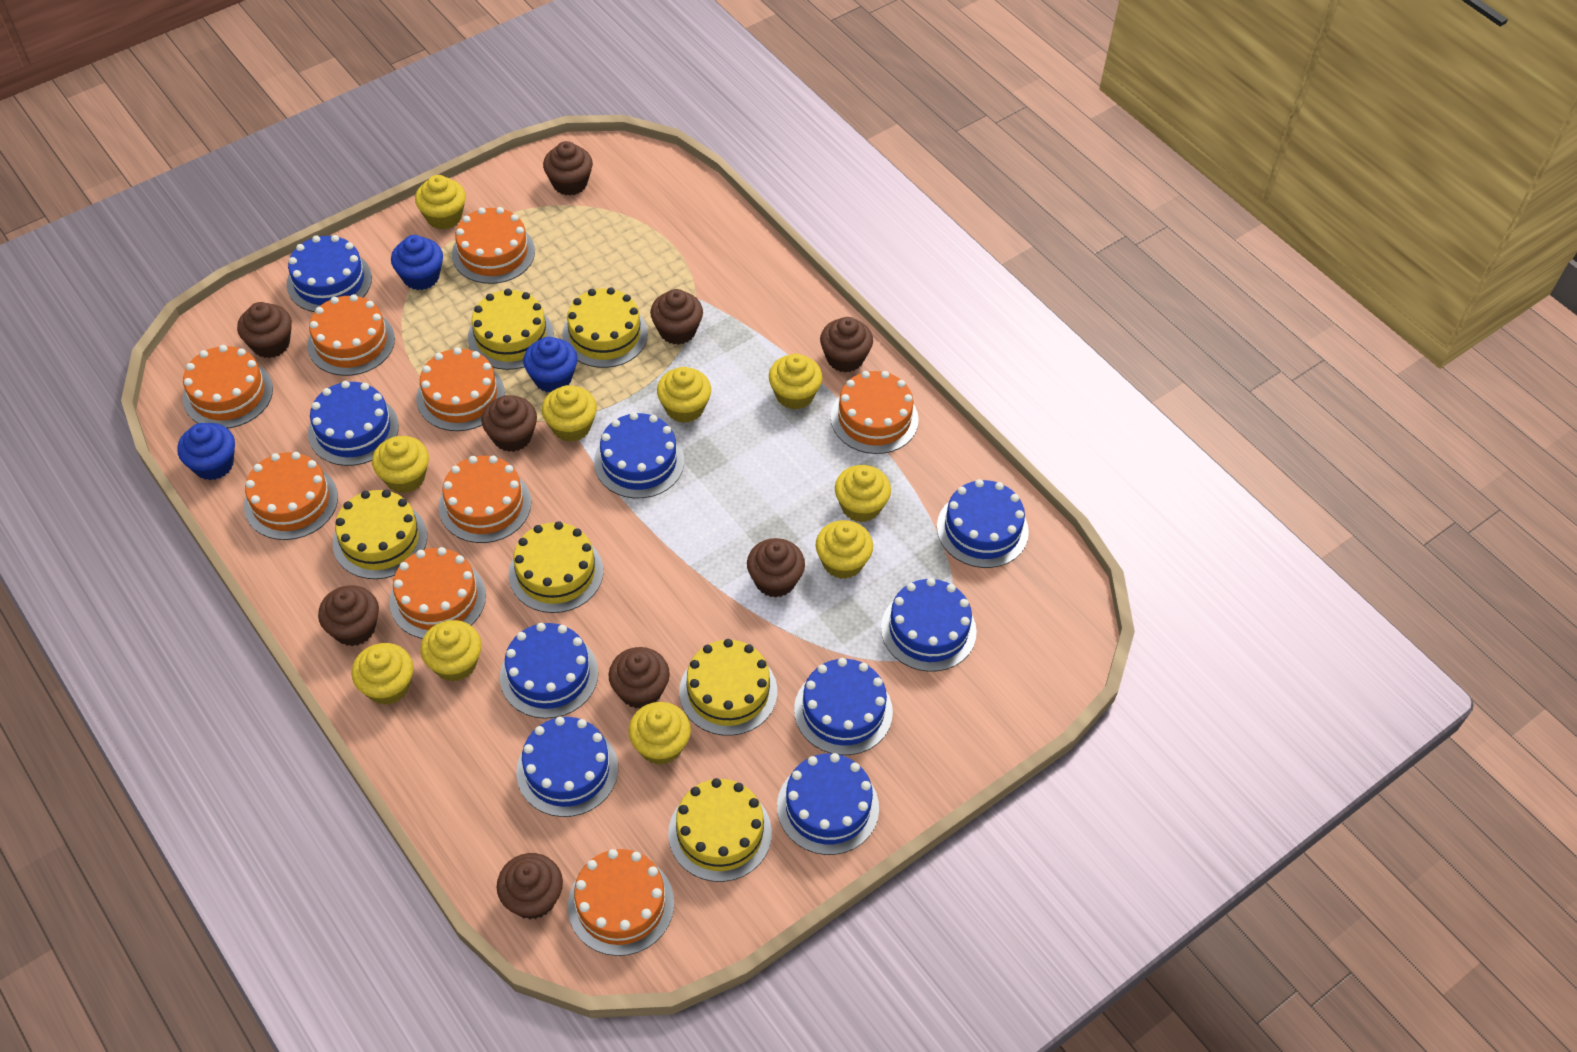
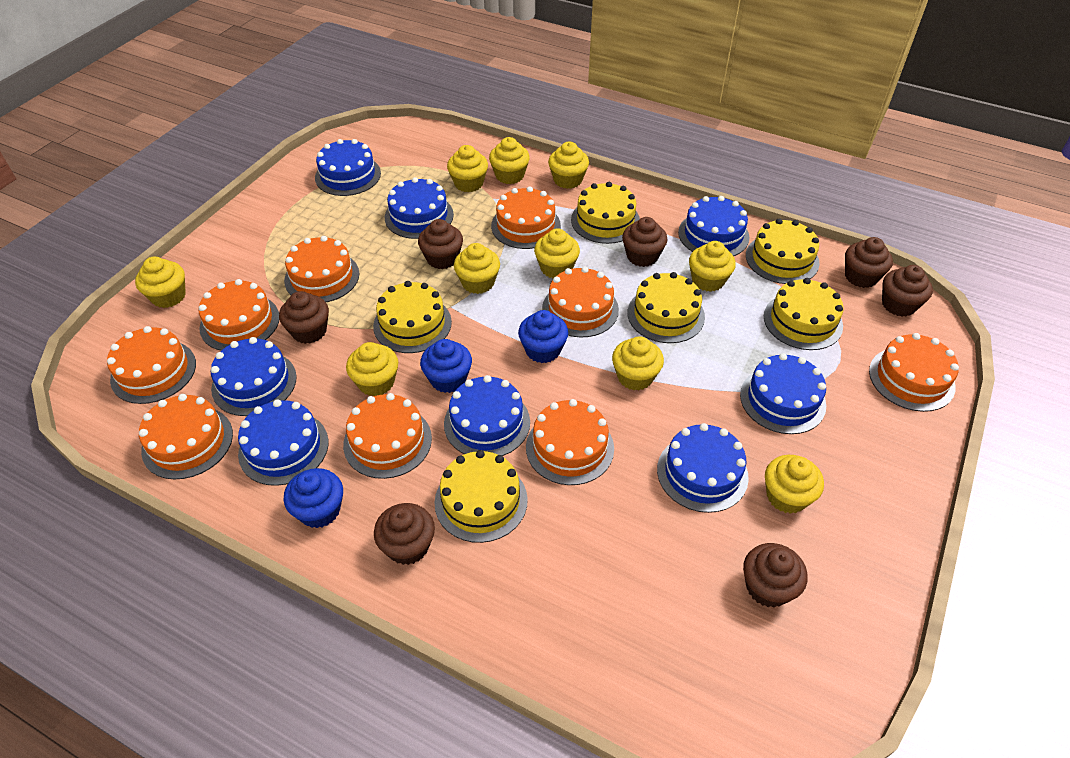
blue cake: 9 -> 8
brown cupcake: 9 -> 7

